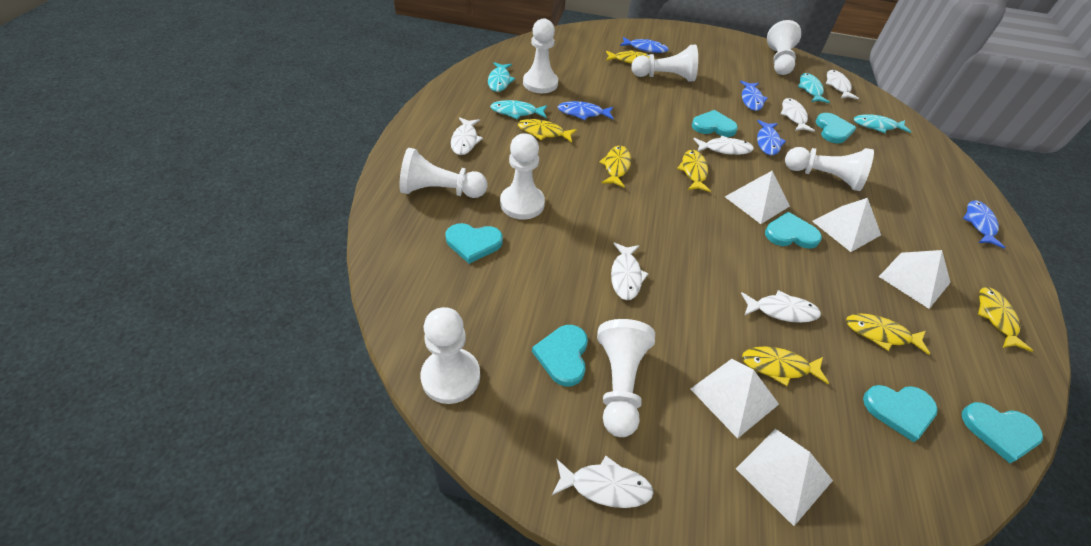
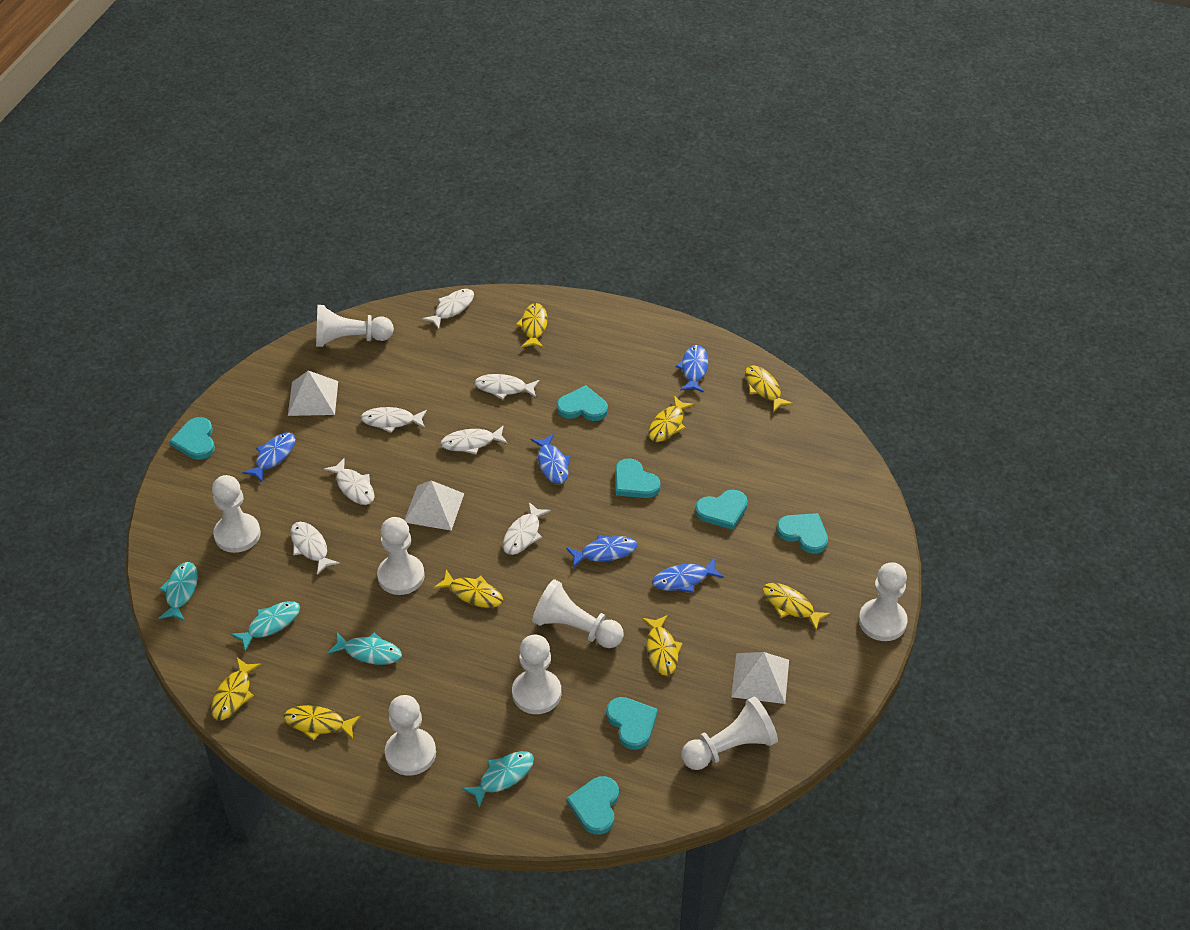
white pyramid: 5 -> 3
yellow fish: 7 -> 8

